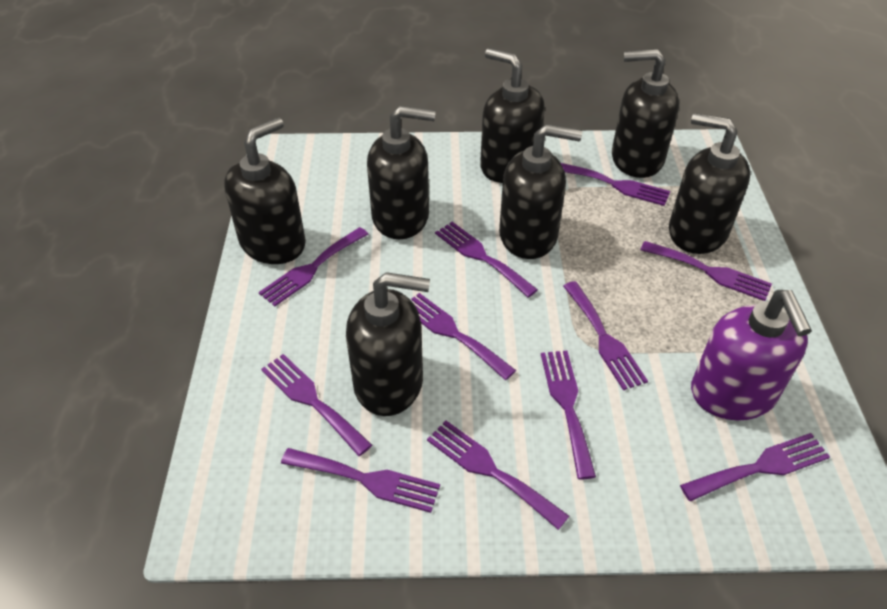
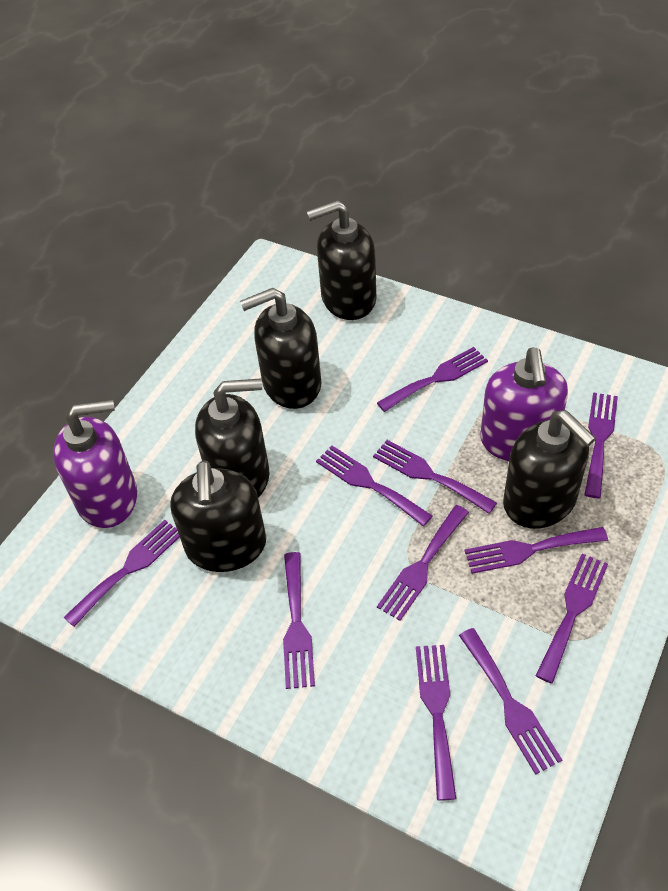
black soap dispenser: 7 -> 5
purple soap dispenser: 1 -> 2

